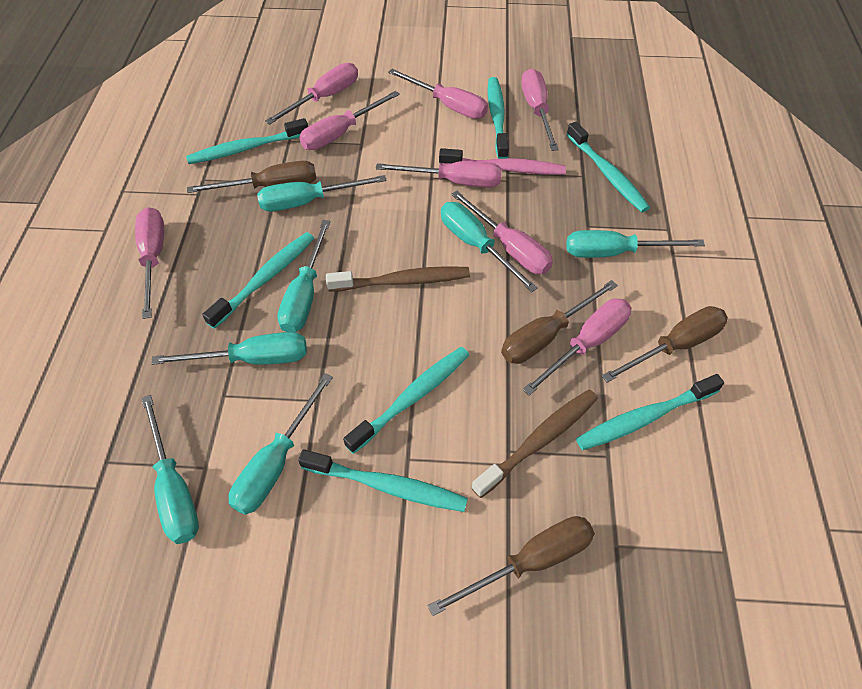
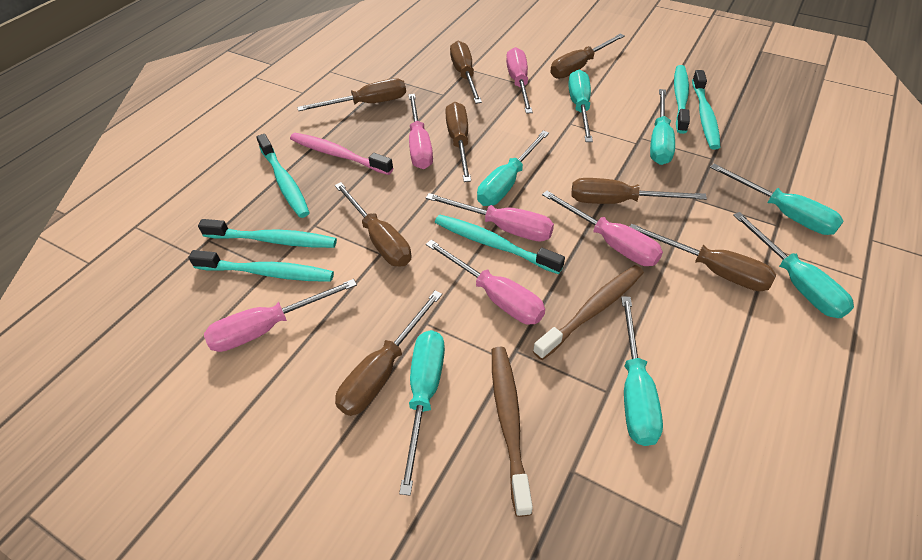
brown screwdriver: 4 -> 8
pink screwdriver: 8 -> 6
turquoise toothbrush: 7 -> 6

